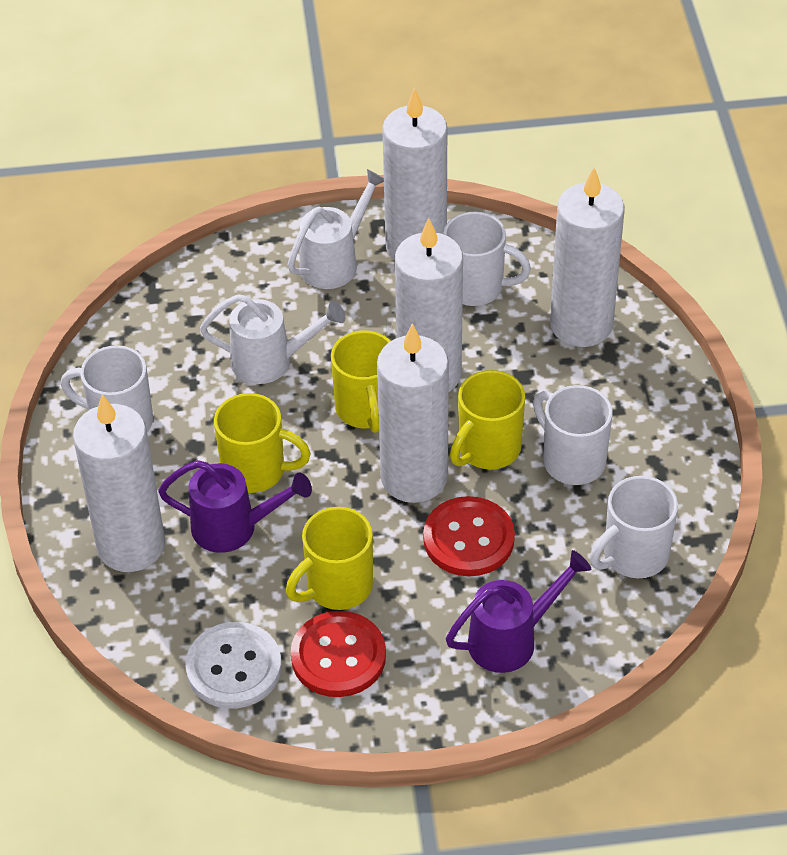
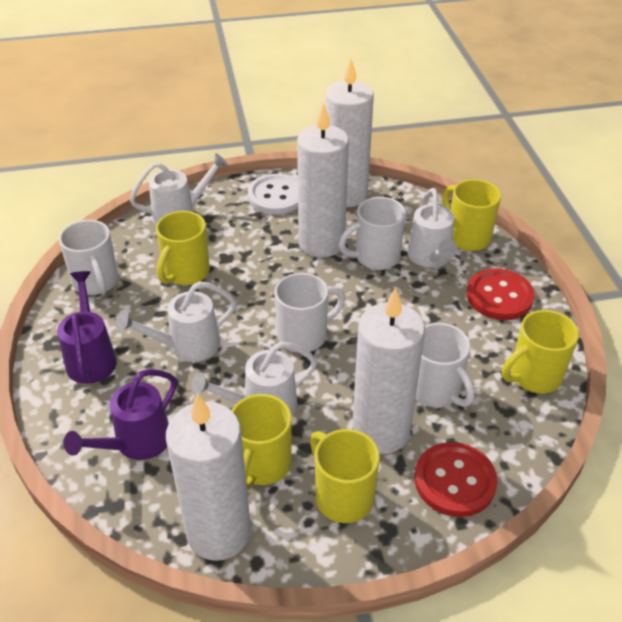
white candle: 5 -> 4
white watering can: 2 -> 4
yellow mug: 4 -> 5

